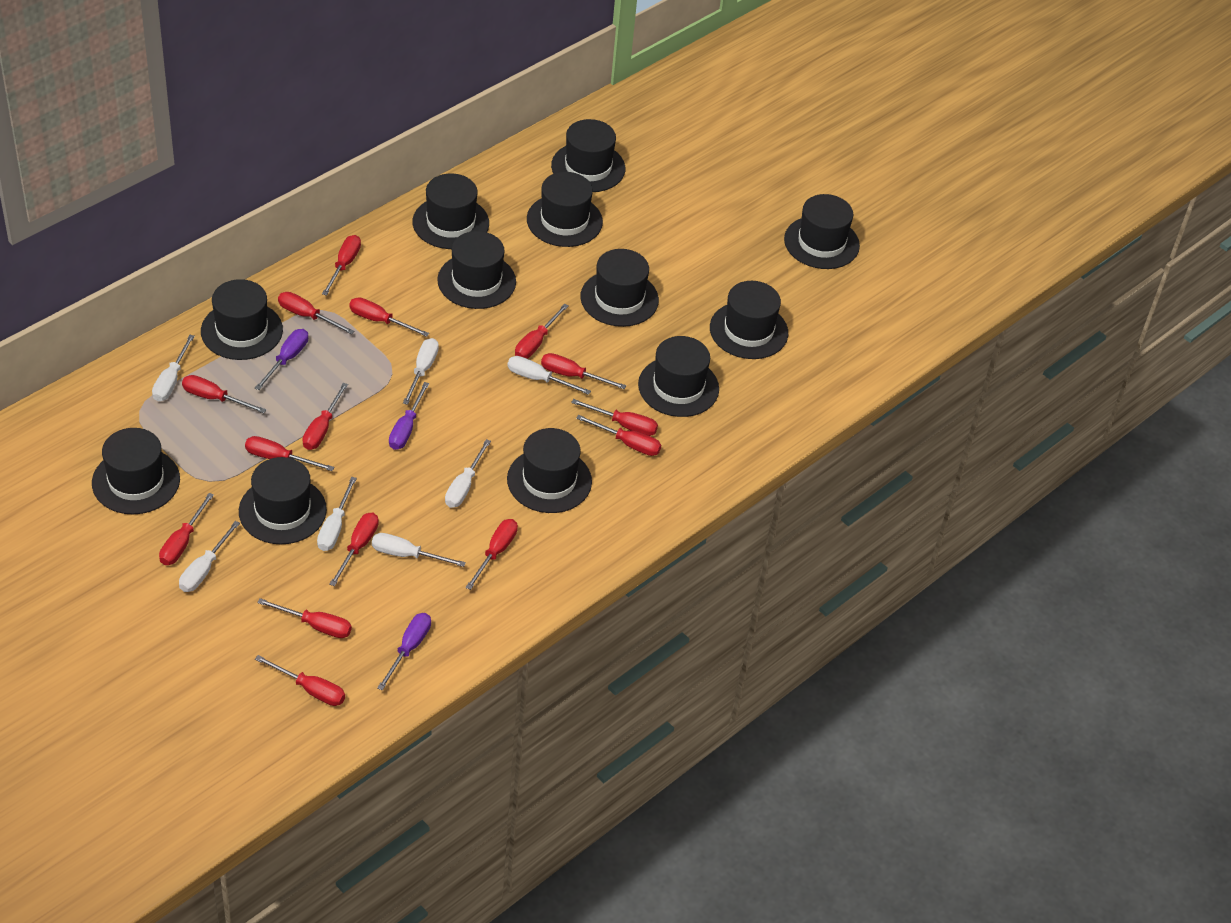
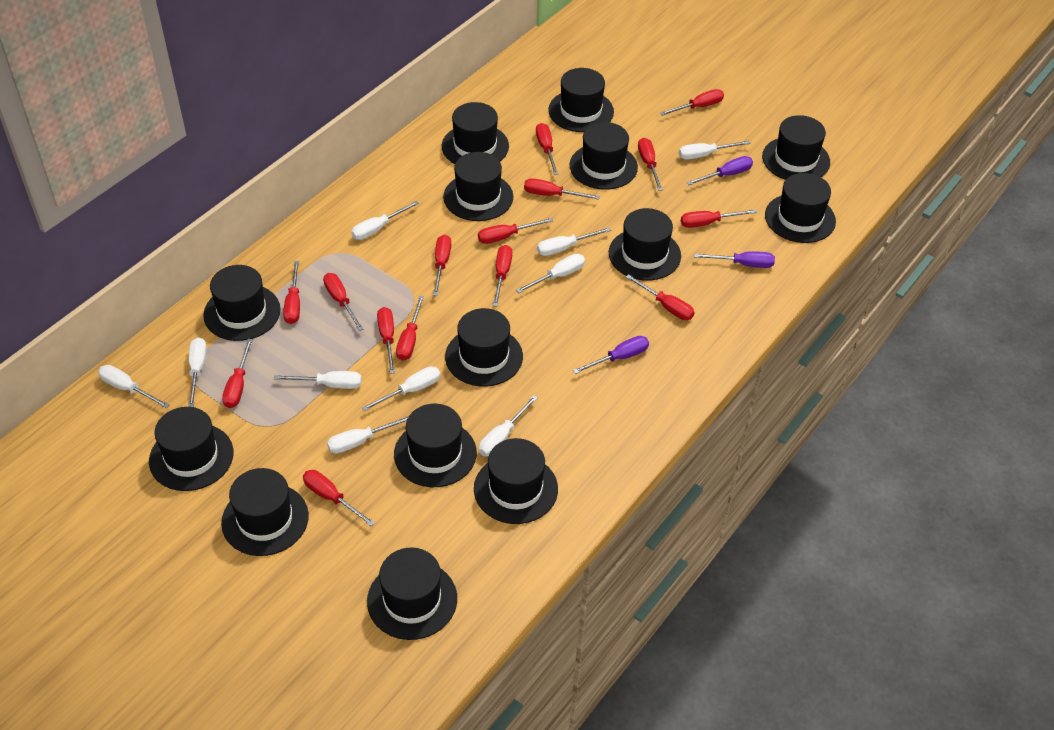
black hat: 12 -> 14
white screwdriver: 7 -> 10

